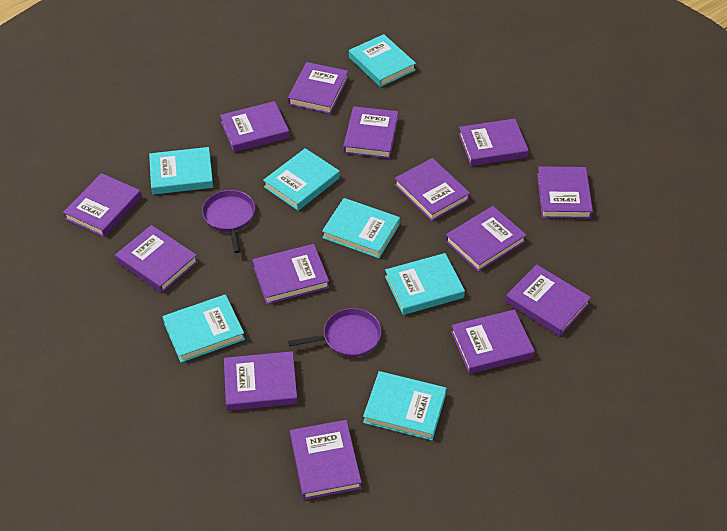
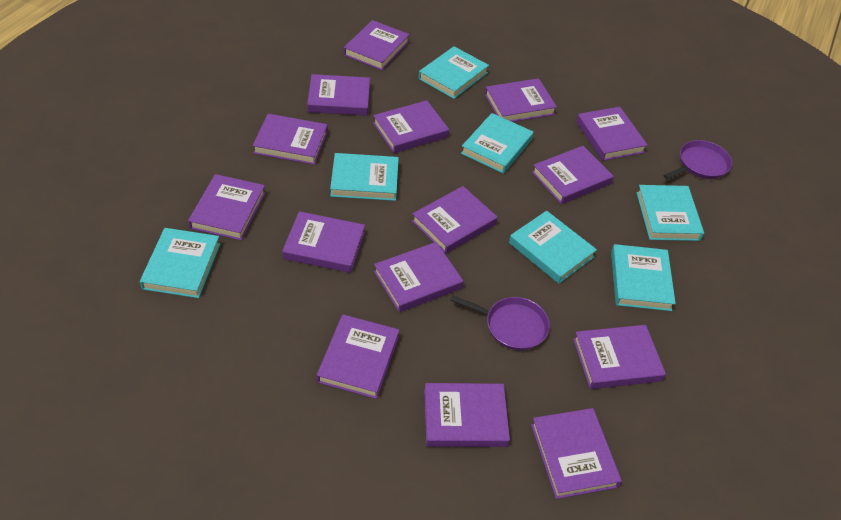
purple book: 14 -> 15

